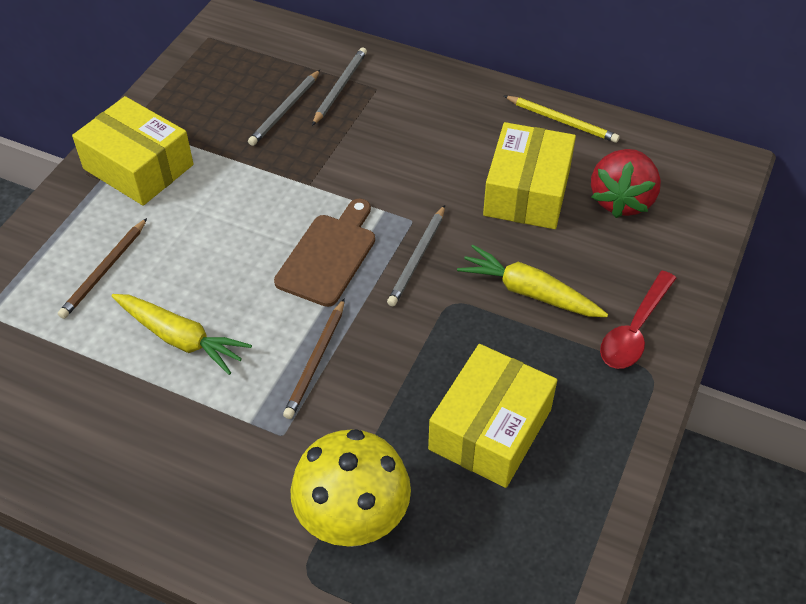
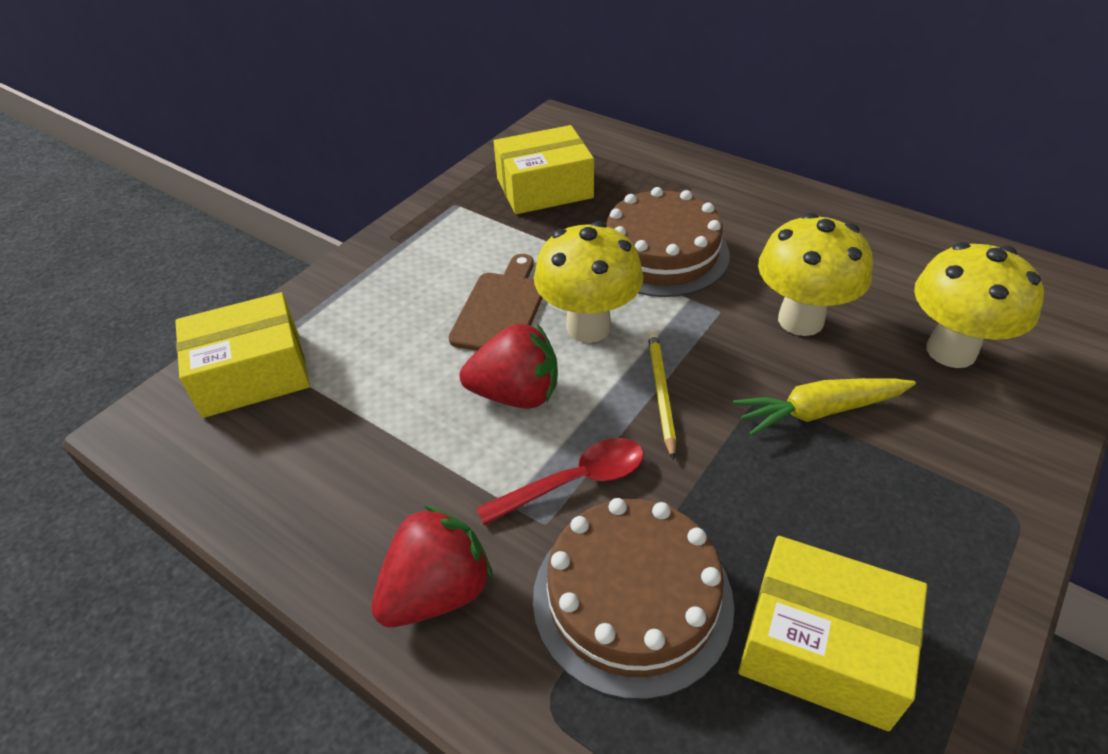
brown cake: 0 -> 2
brown pencil: 2 -> 0
grey pencil: 3 -> 0
red strawberry: 1 -> 2
yellow carrot: 2 -> 1
yellow mushroom: 1 -> 3

